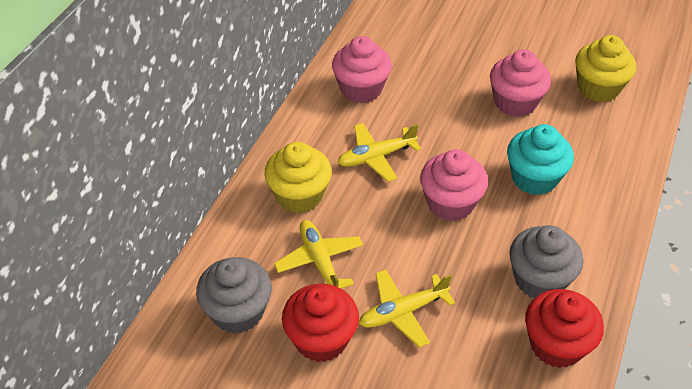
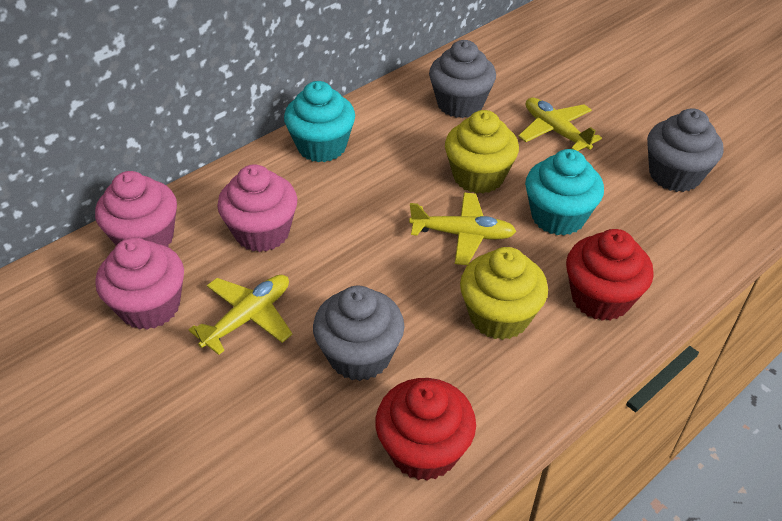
grey cupcake: 2 -> 3
turquoise cupcake: 1 -> 2

